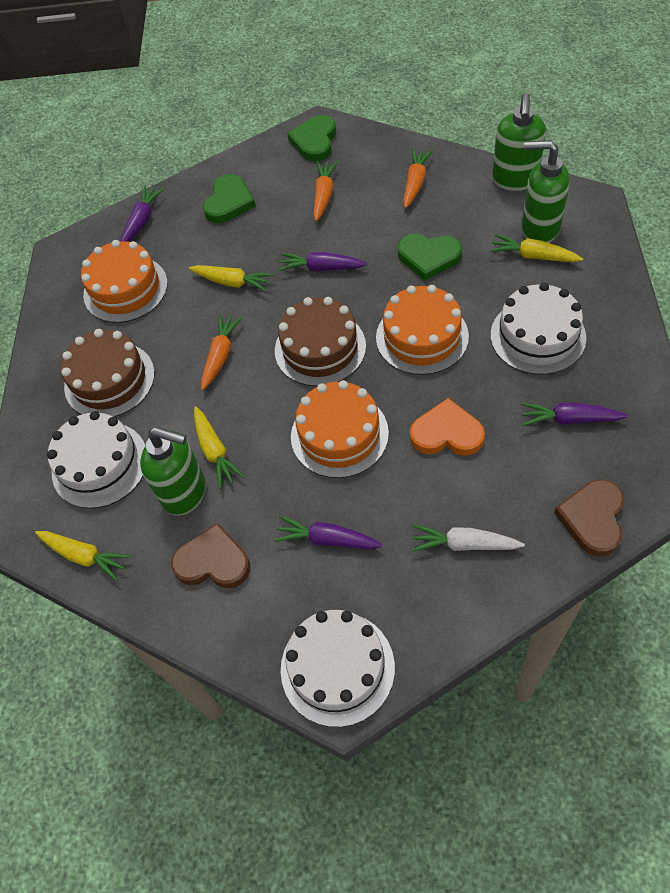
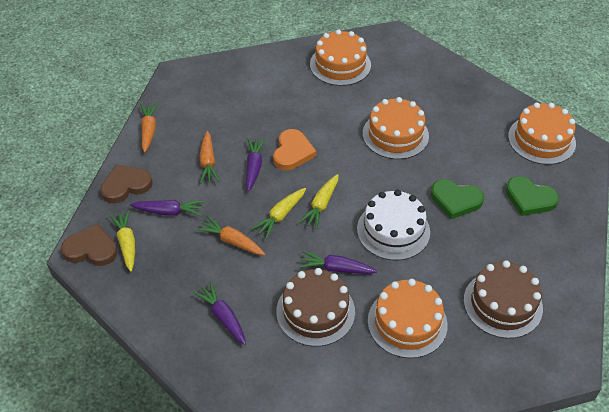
green heart: 3 -> 2
green soap dispenser: 3 -> 0
orange cake: 3 -> 4
white cake: 3 -> 1
white carrot: 1 -> 0
yellow carrot: 4 -> 3

